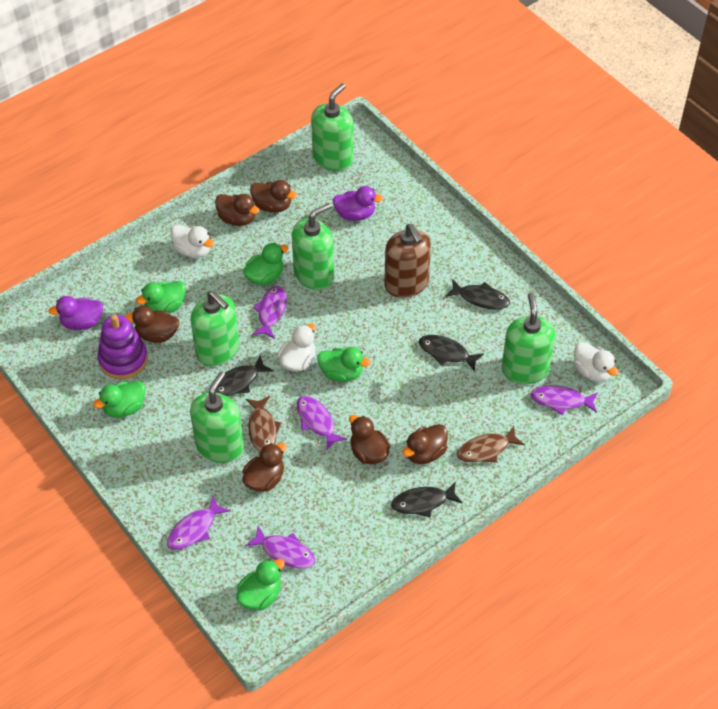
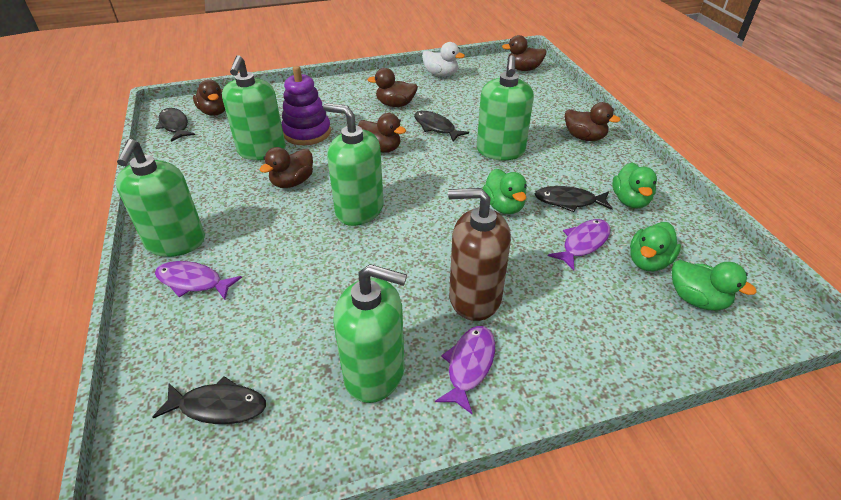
brown fish: 2 -> 0
green duck: 5 -> 4
purple duck: 2 -> 0
purple fish: 5 -> 3
white duck: 3 -> 1

